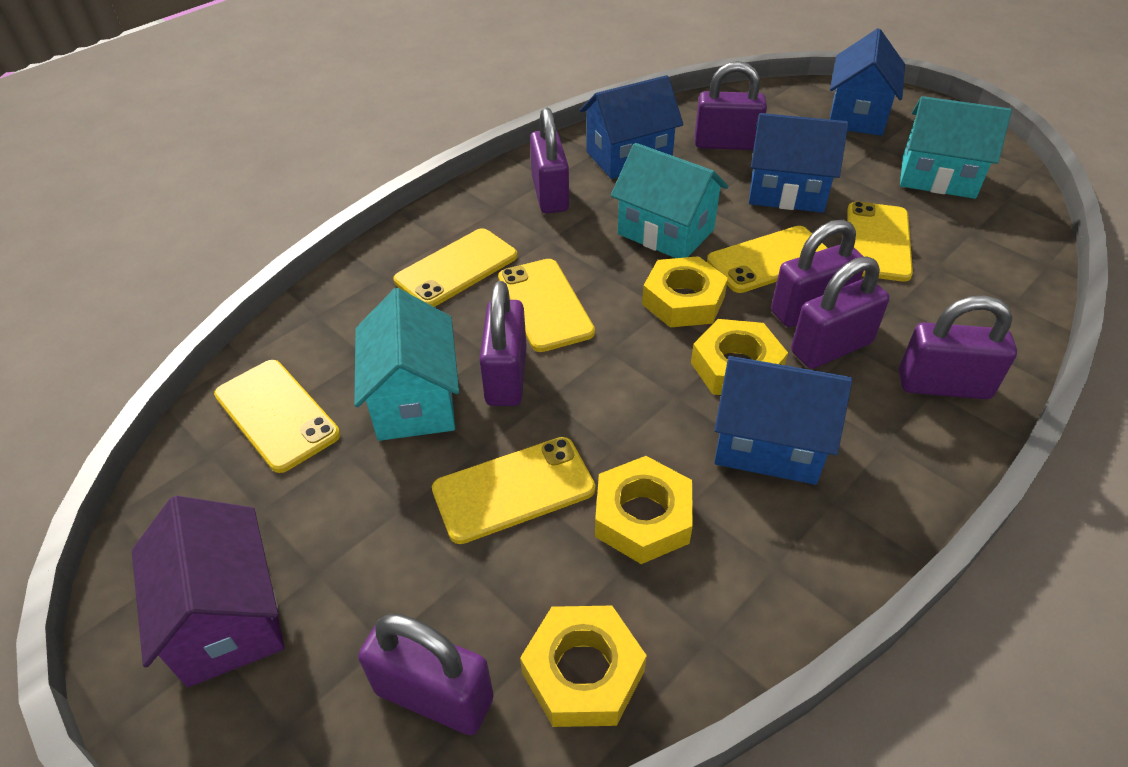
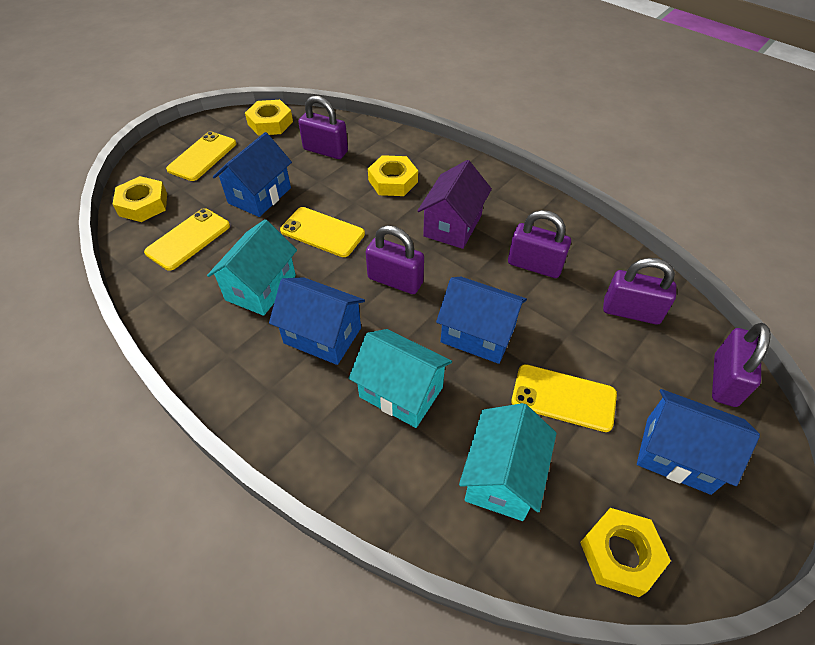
purple padlock: 7 -> 5
yellow phone: 6 -> 4

